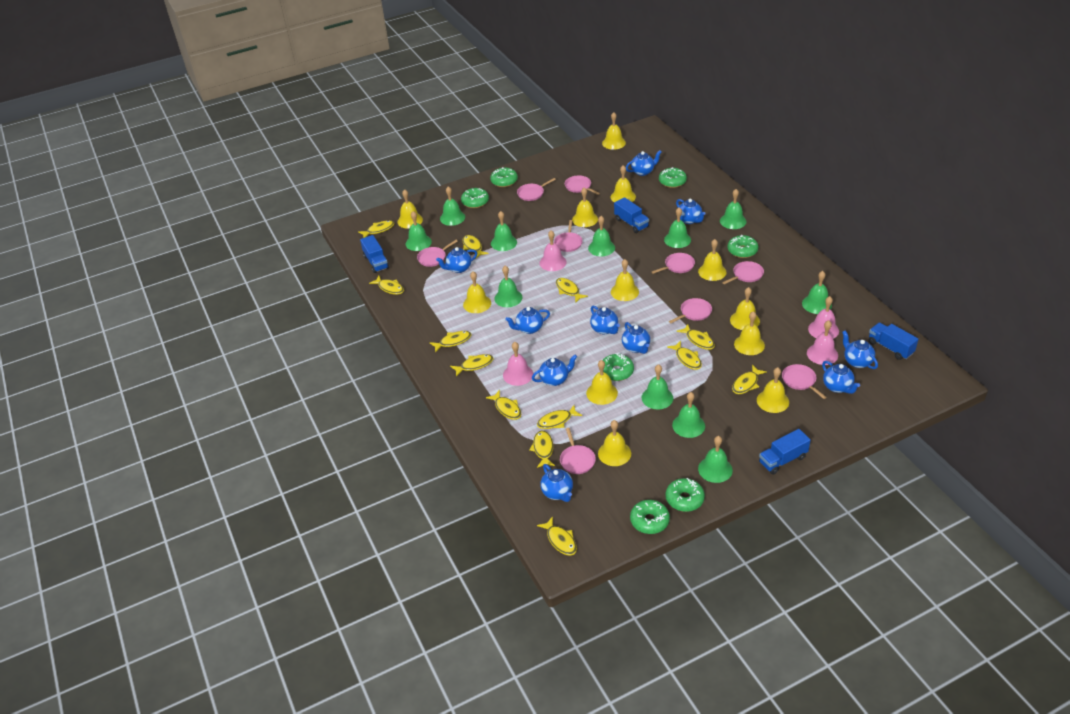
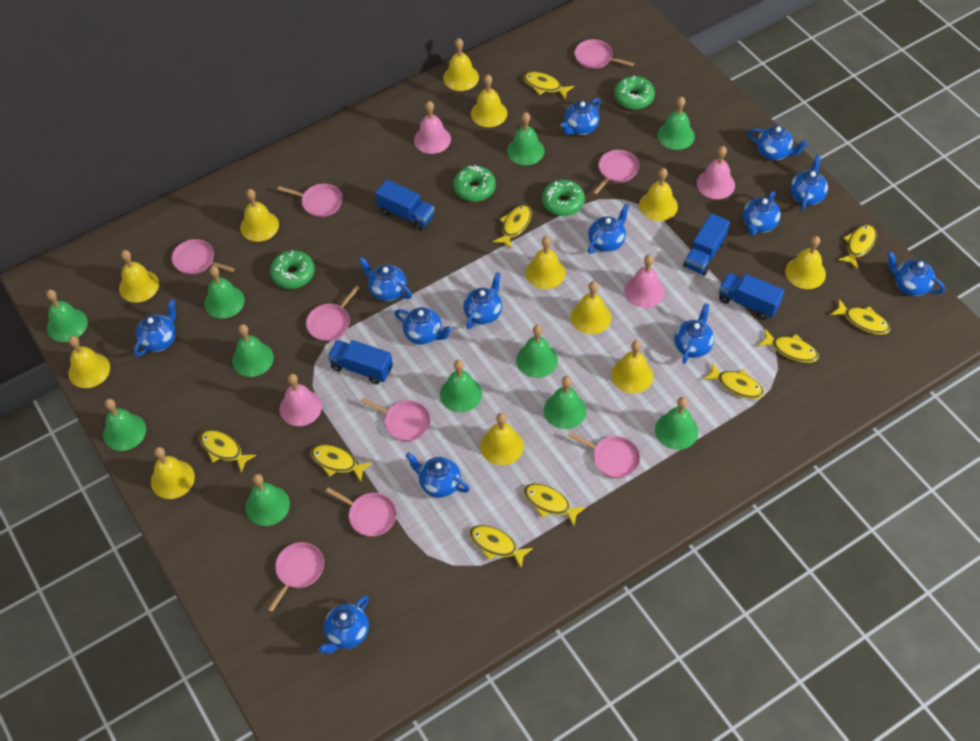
blue teapot: 10 -> 13
green donut: 7 -> 4
yellow fish: 13 -> 10

